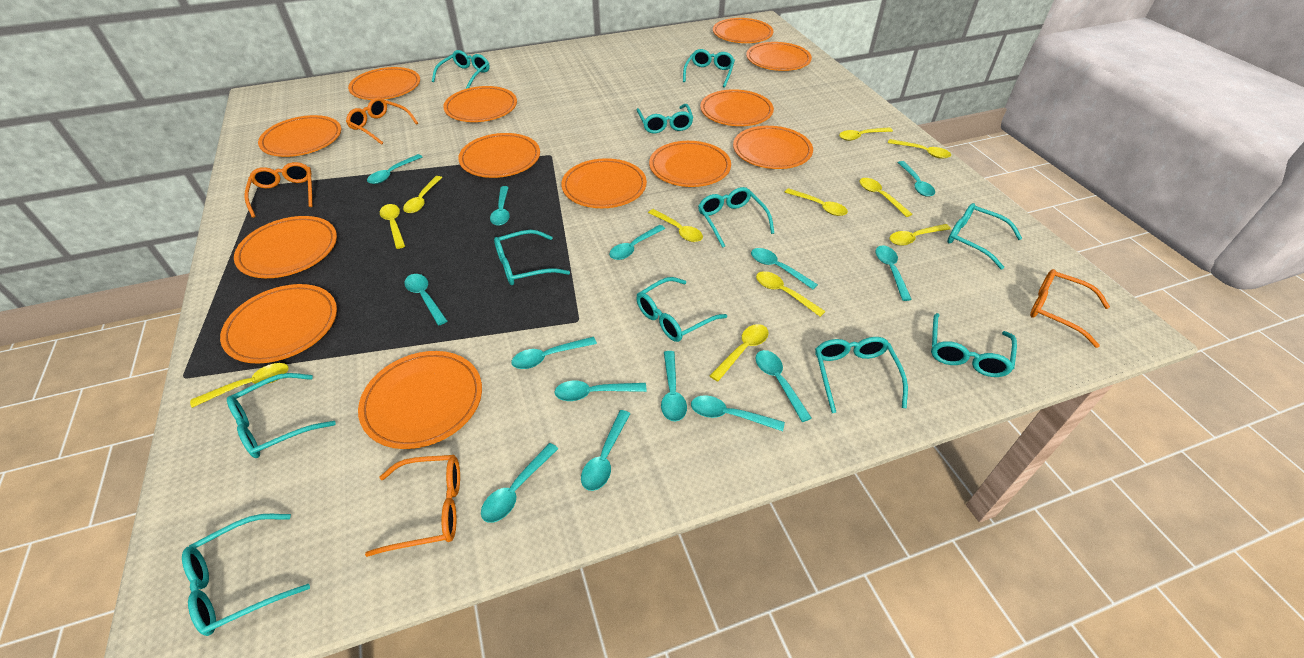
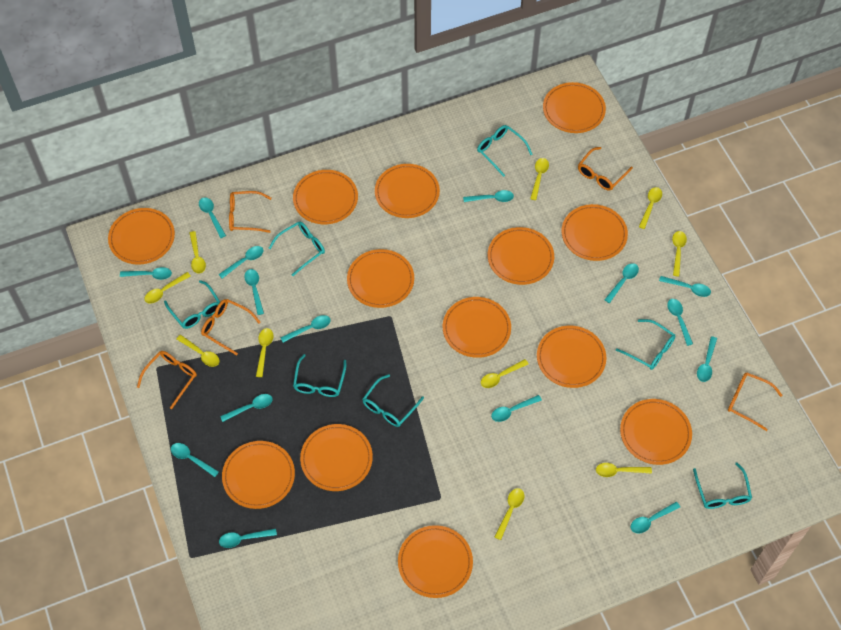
orange glasses: 4 -> 5
turquoise glasses: 11 -> 7
turquoise spoon: 14 -> 15
yellow spoon: 11 -> 10

